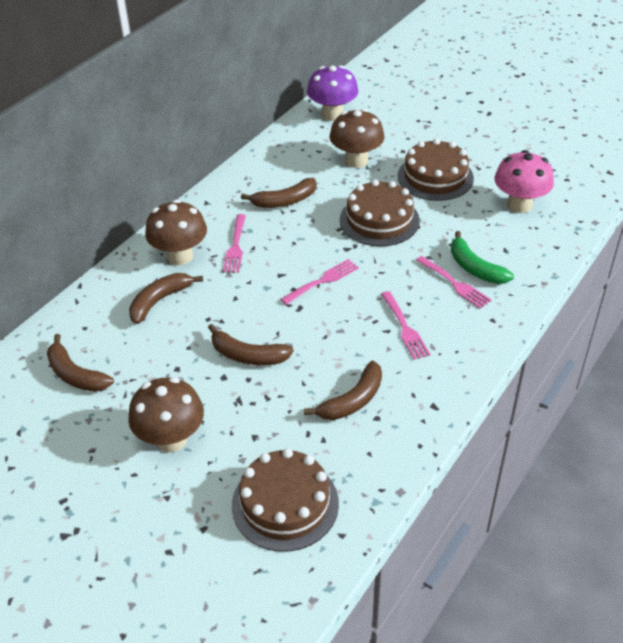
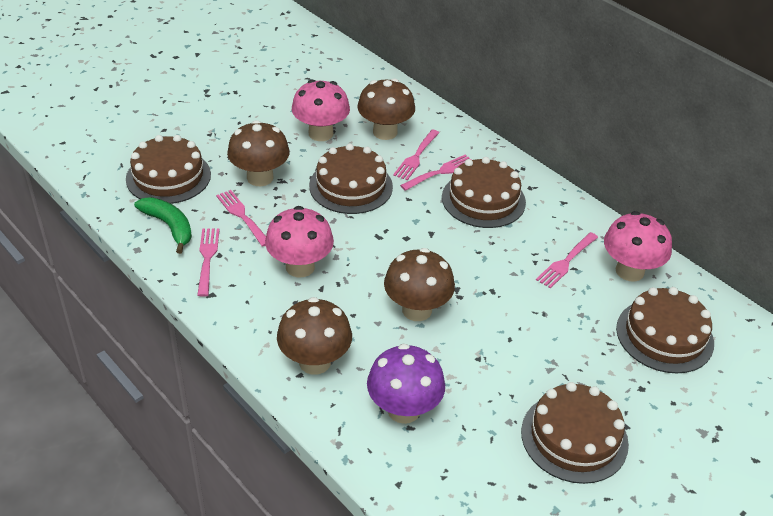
brown banana: 5 -> 0
brown cake: 3 -> 5
brown mushroom: 3 -> 4
pink fork: 4 -> 5
pink mushroom: 1 -> 3

